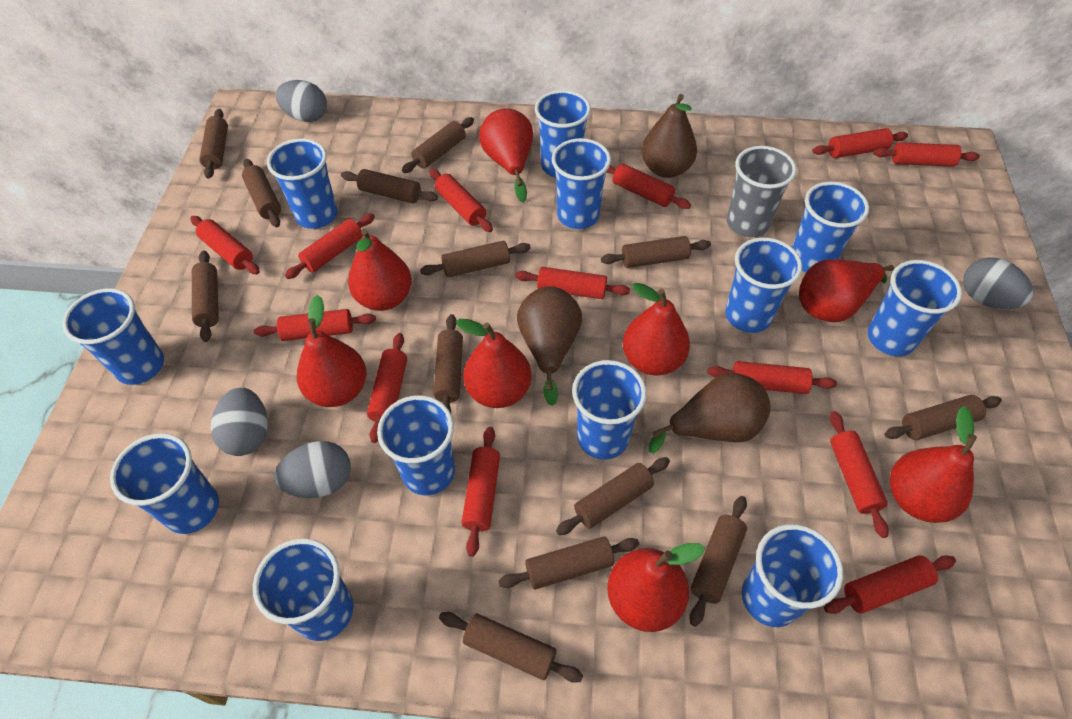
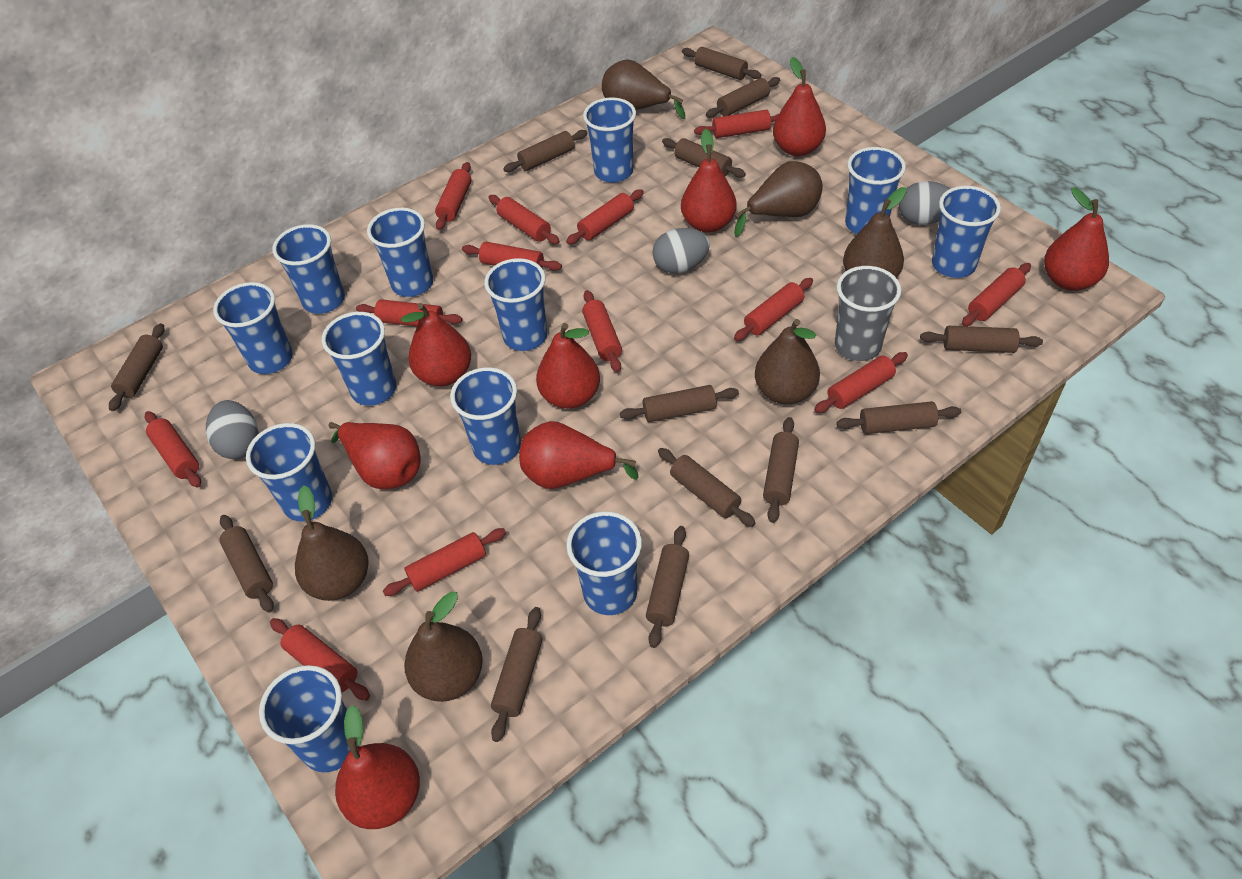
brown pear: 3 -> 6
grey egg: 4 -> 3

